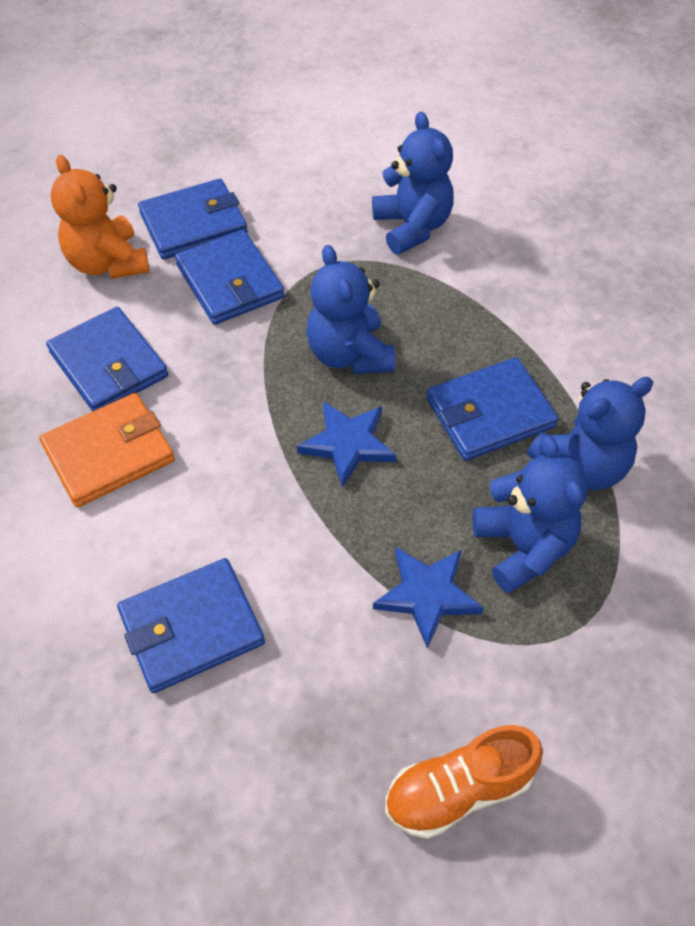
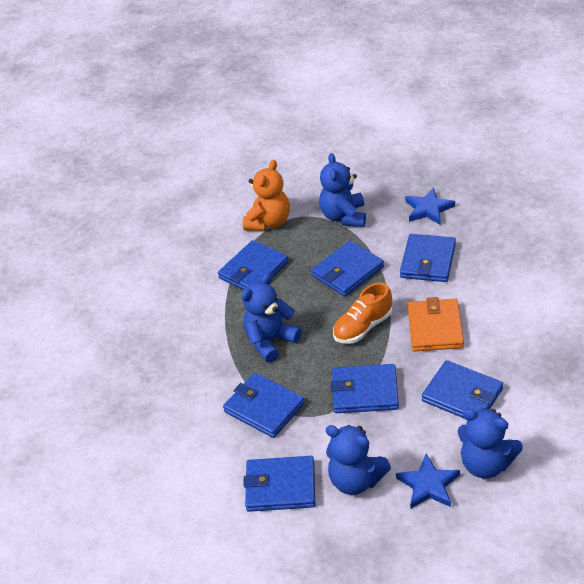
blue wallet: 5 -> 7

